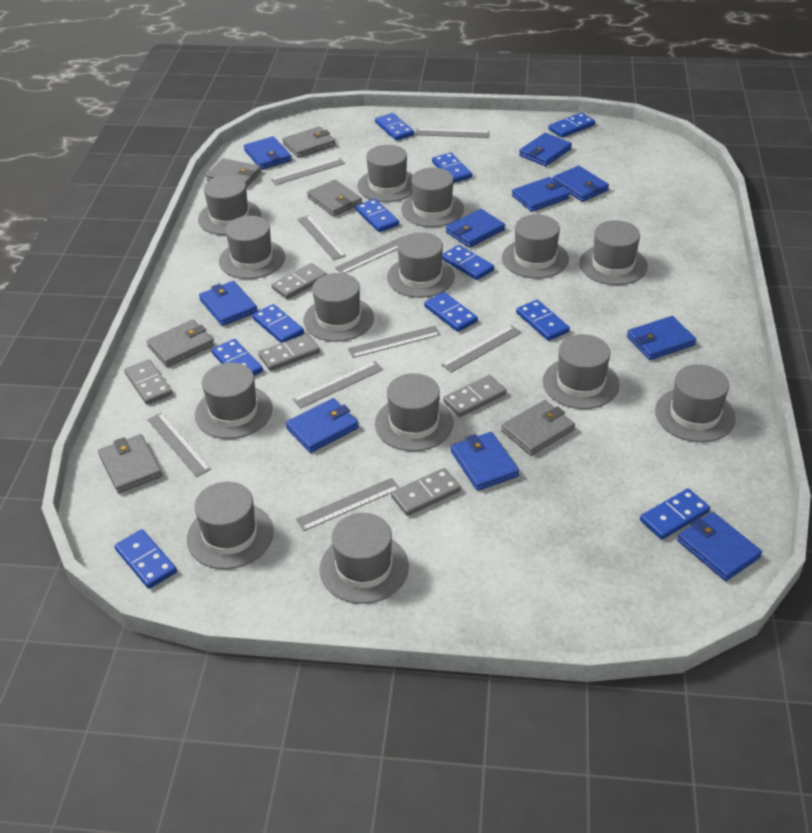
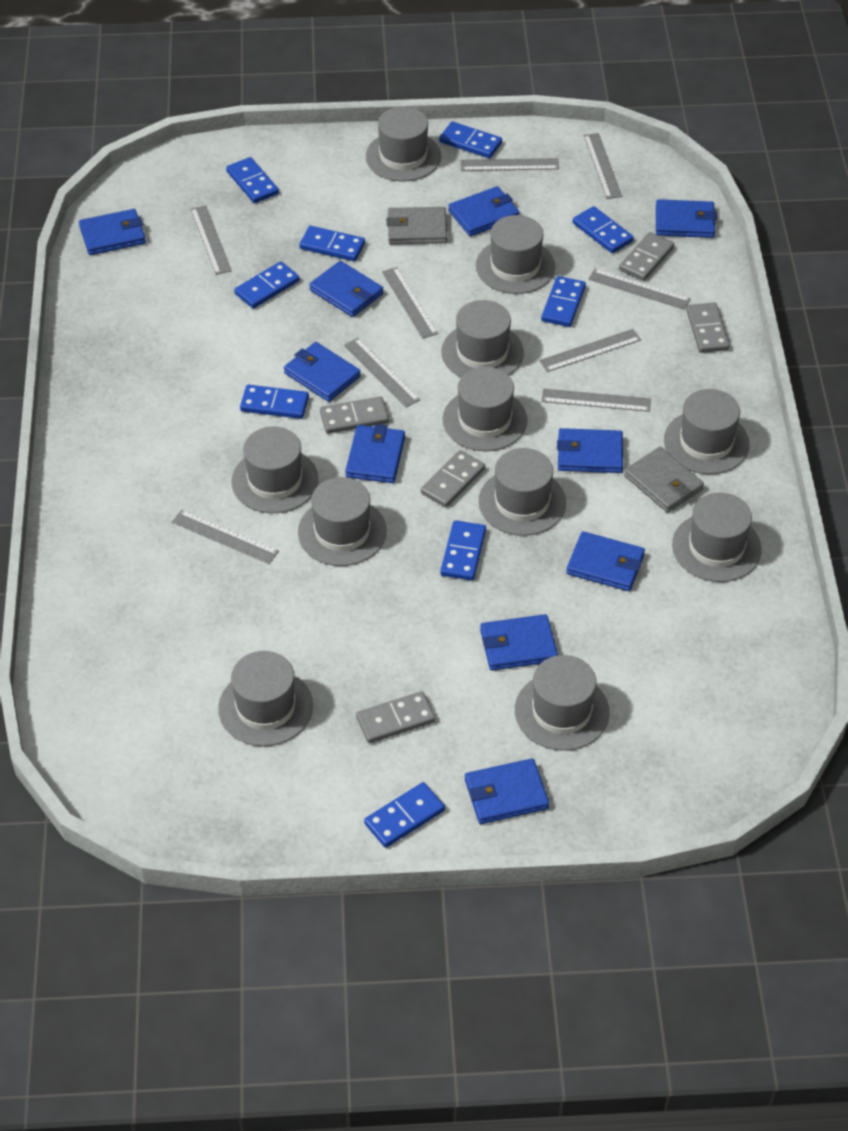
blue domino: 11 -> 9
grey hat: 14 -> 11
grey wallet: 6 -> 2

